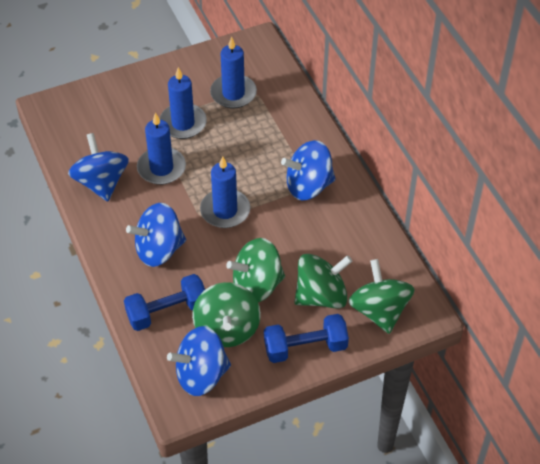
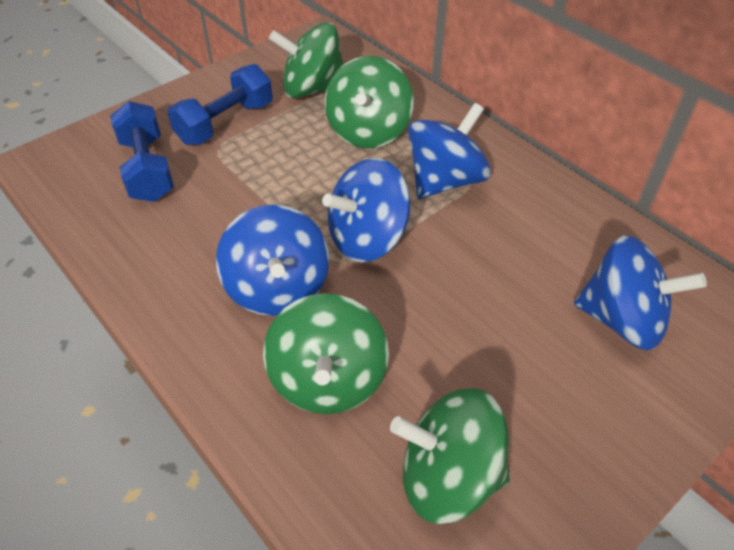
blue candle: 4 -> 0

